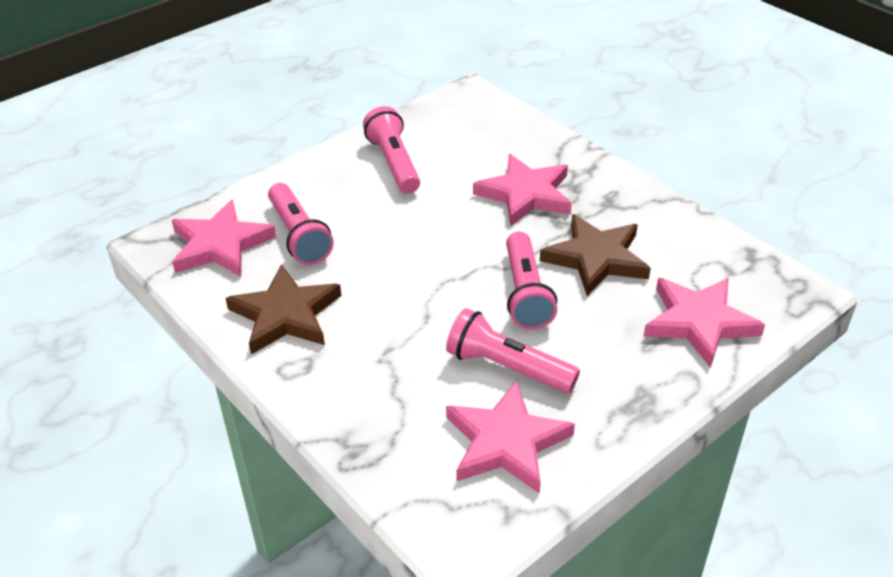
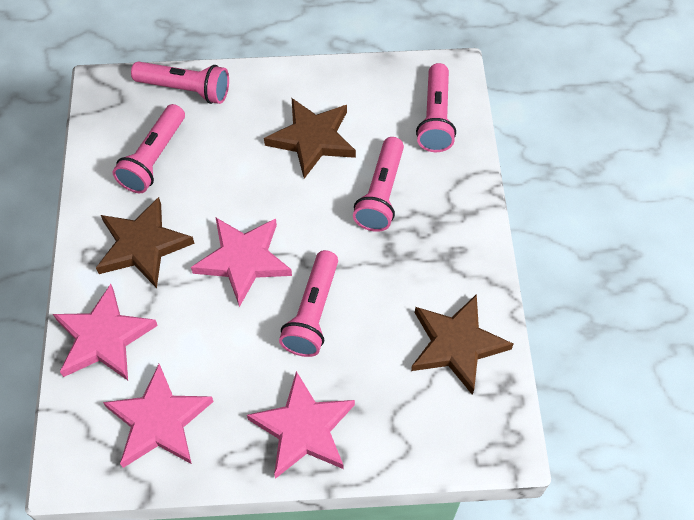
brown star: 2 -> 3
pink flashlight: 4 -> 5

